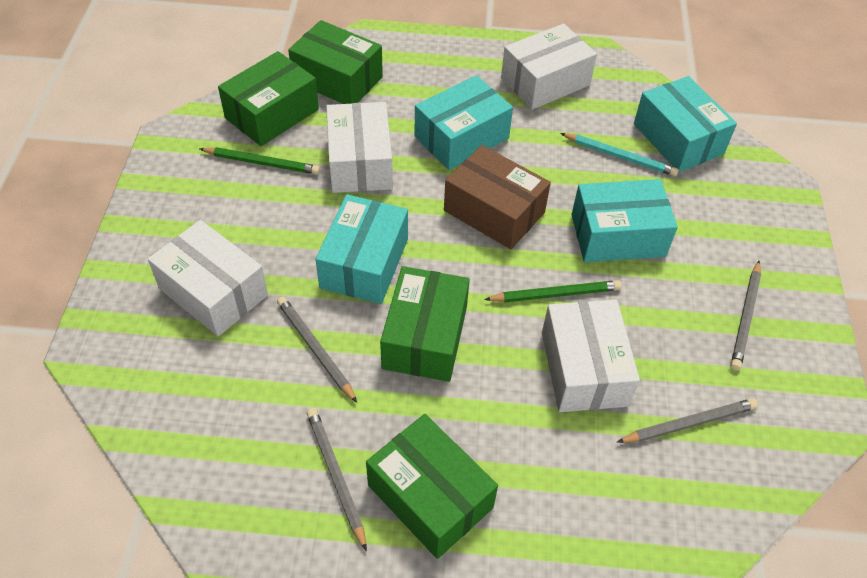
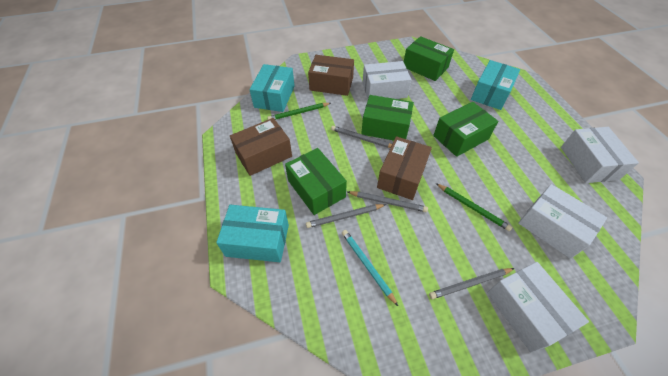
brown box: 1 -> 3
turquoise box: 4 -> 3

